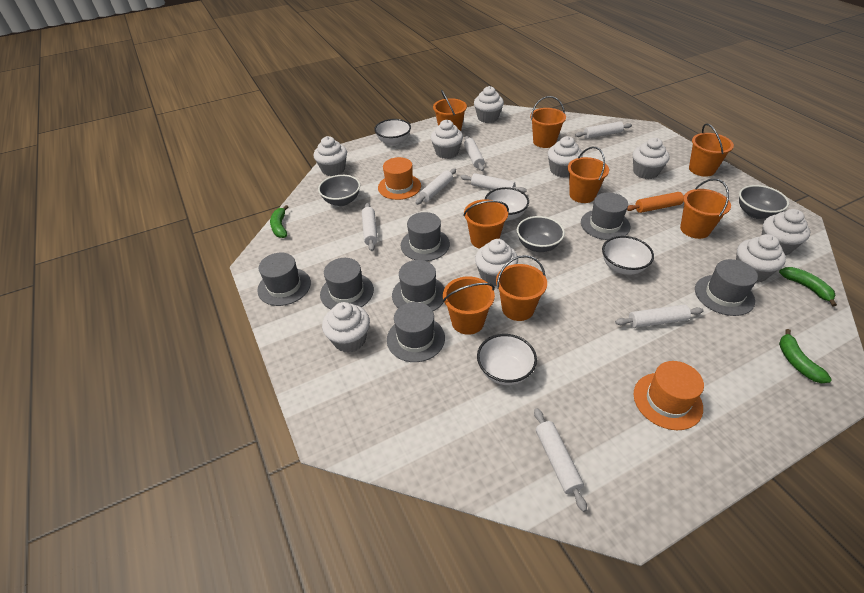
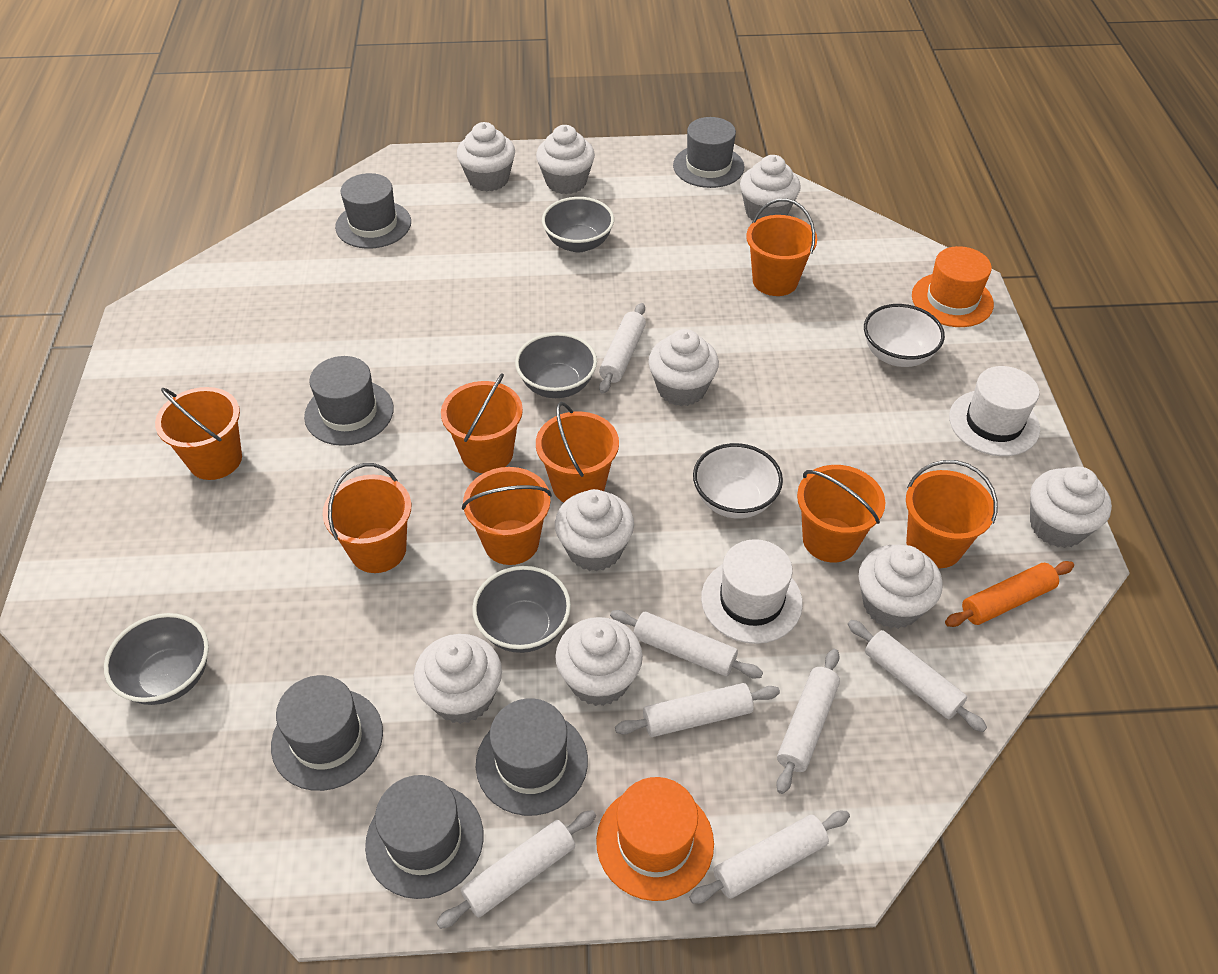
green banana: 3 -> 0
grey bowl: 3 -> 4
grey hat: 7 -> 6
white bowl: 4 -> 2
white hat: 0 -> 2

